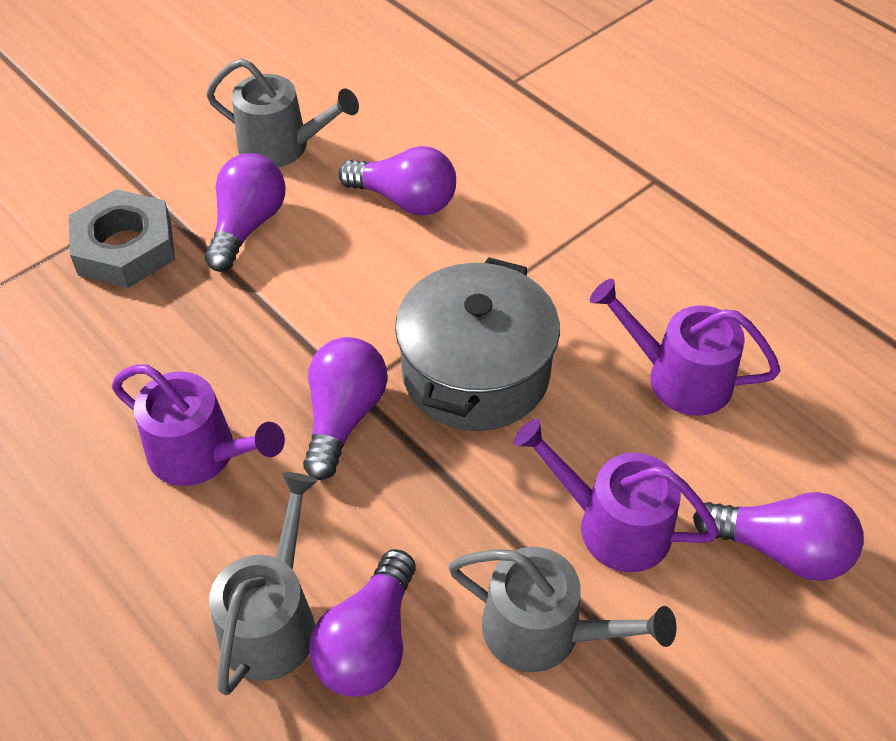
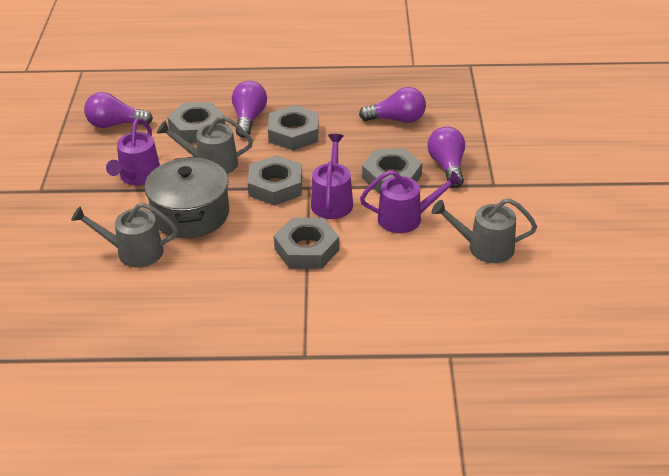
grey nut: 1 -> 5
purple light bulb: 5 -> 4

